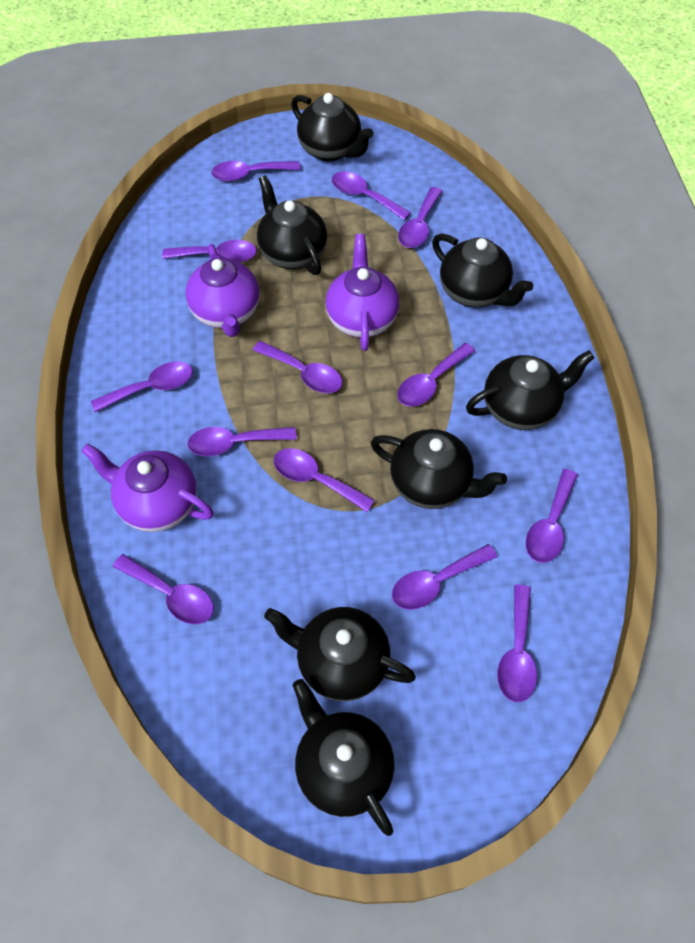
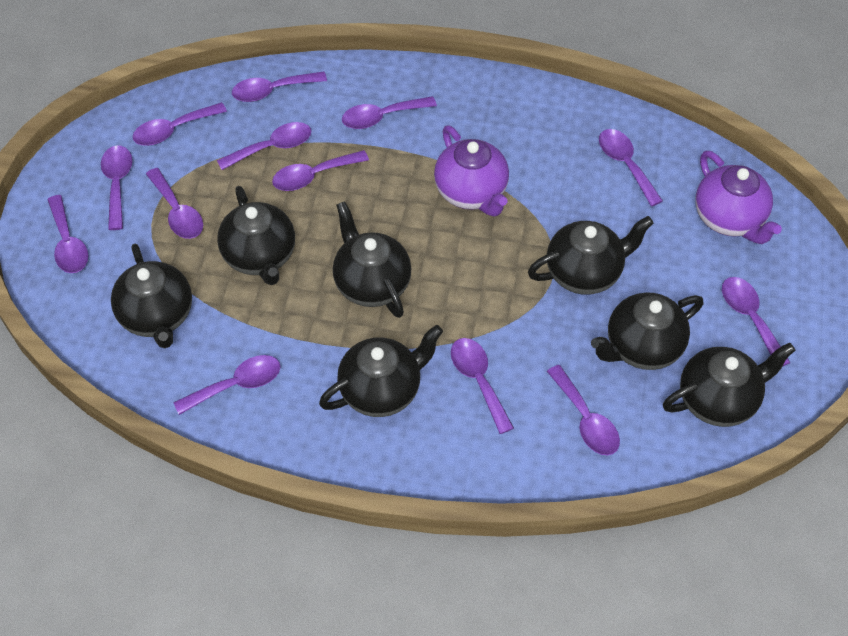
purple teapot: 3 -> 2

